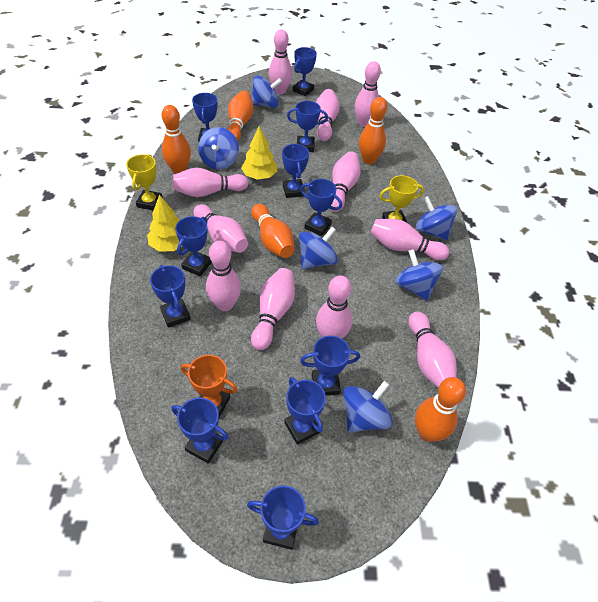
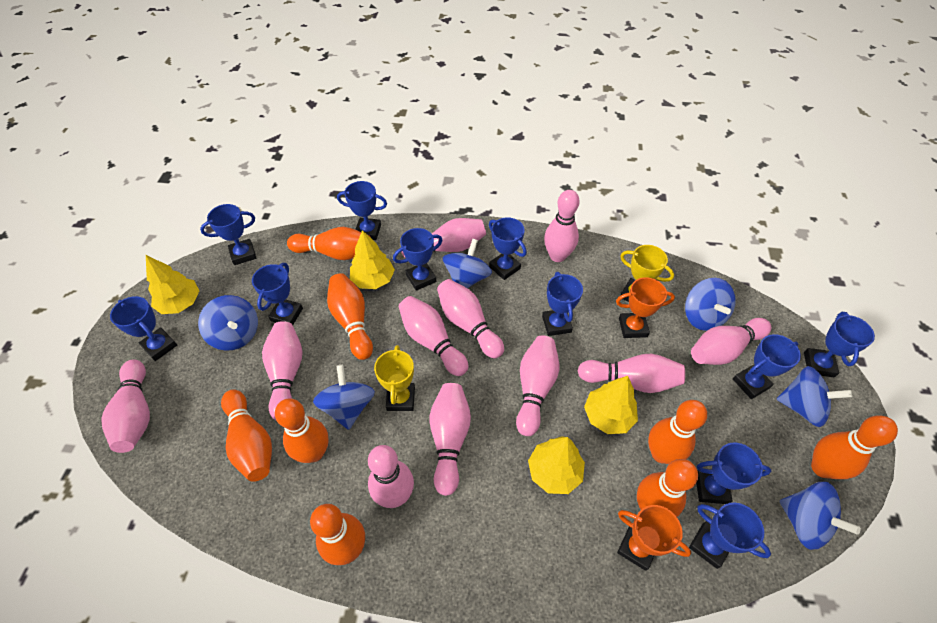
orange bowling pin: 5 -> 8
orange trophy: 1 -> 2
yellow tree: 2 -> 4

